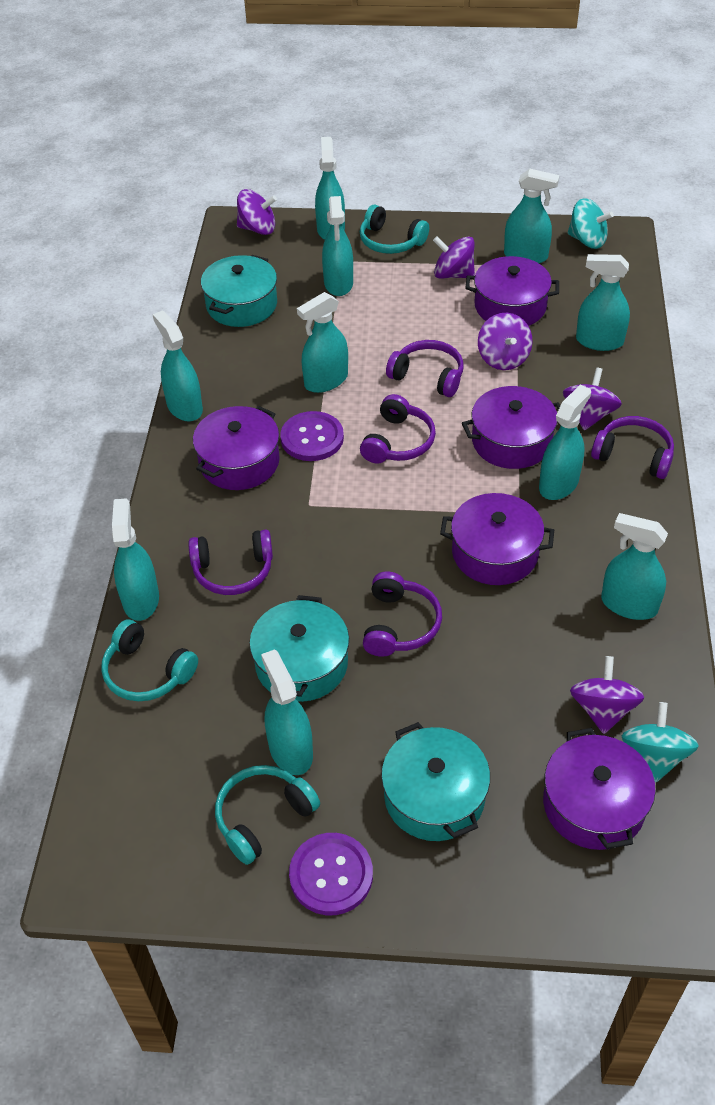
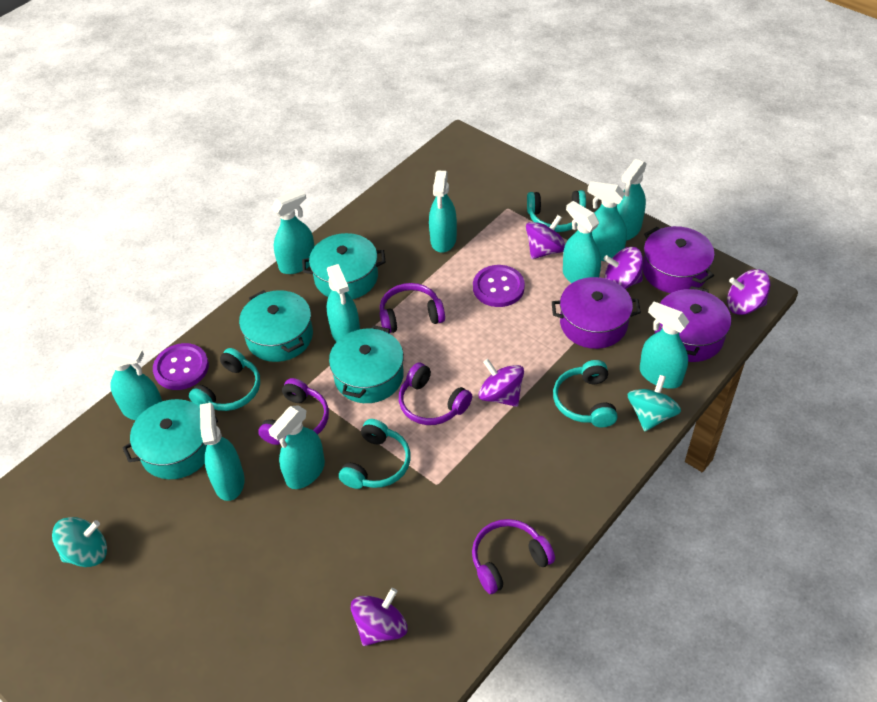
purple headphones: 5 -> 4
purple pot: 5 -> 3
turquoise headphones: 3 -> 4
turquoise pot: 3 -> 4

